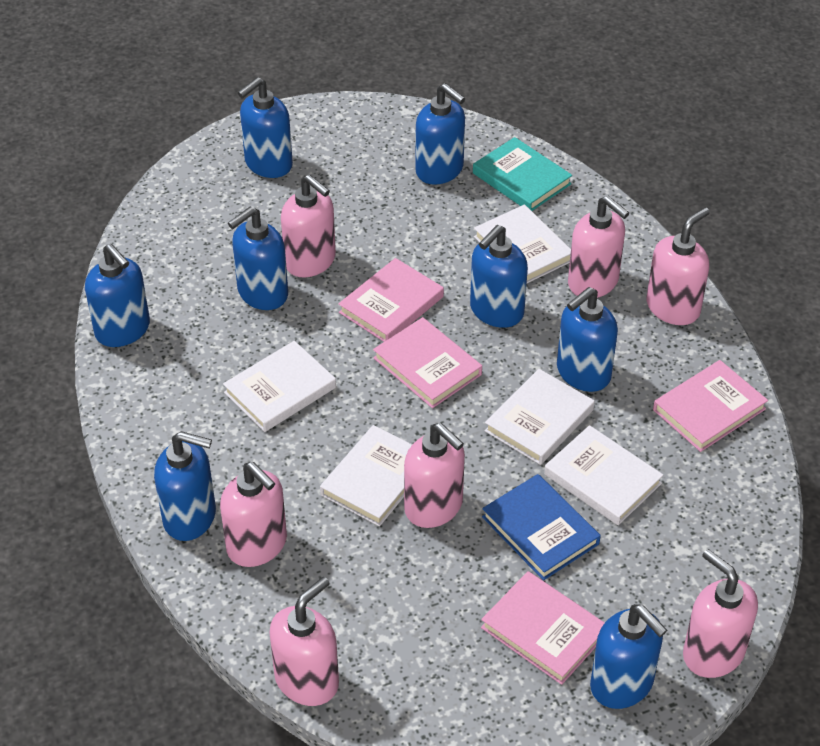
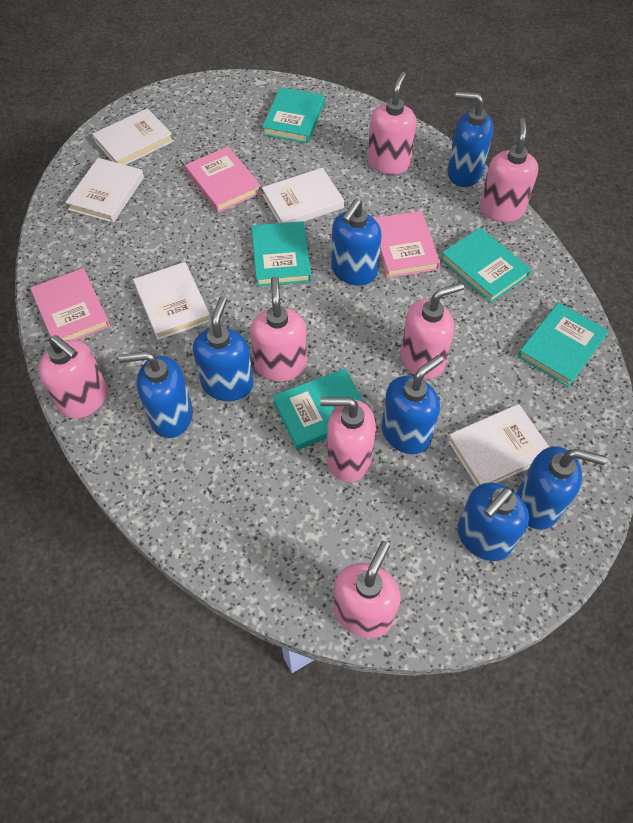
blue book: 1 -> 0
blue soap dispenser: 8 -> 7
pink book: 4 -> 3
turquoise book: 1 -> 5

